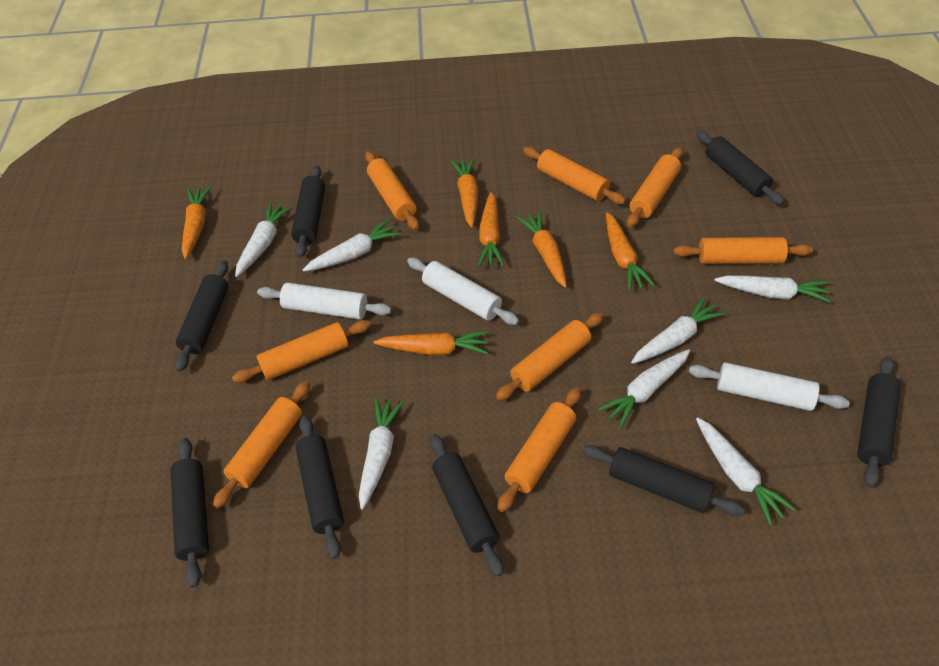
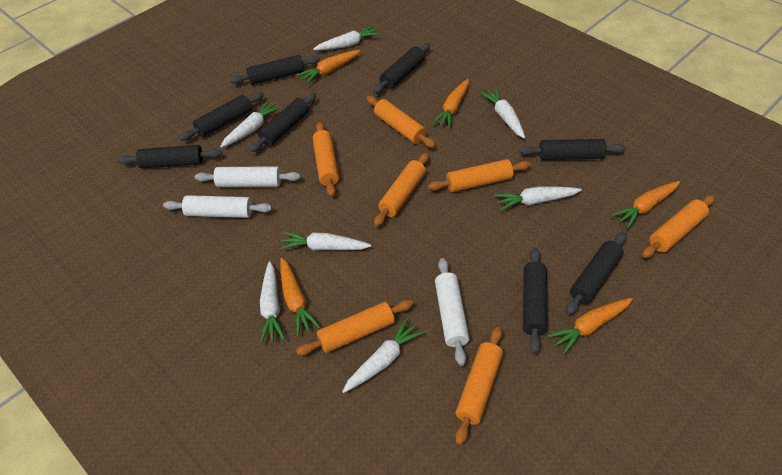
orange carrot: 6 -> 5
orange rolling pin: 8 -> 7

